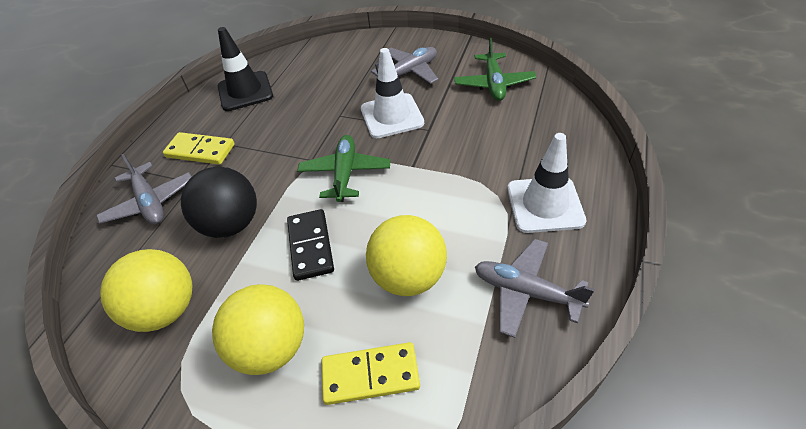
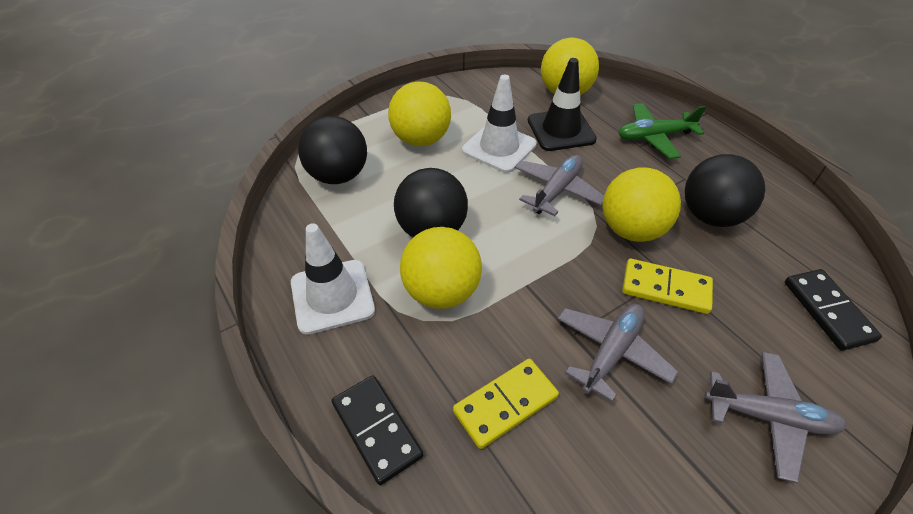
black ball: 1 -> 3
black domino: 1 -> 2
green plane: 2 -> 1
yellow ball: 3 -> 4

